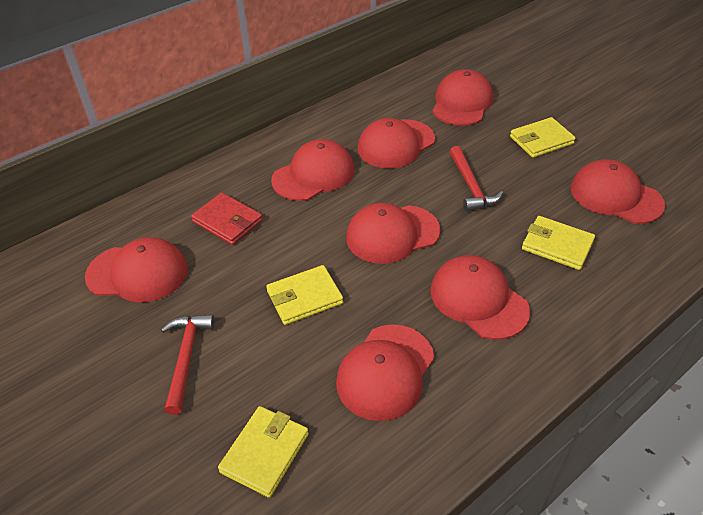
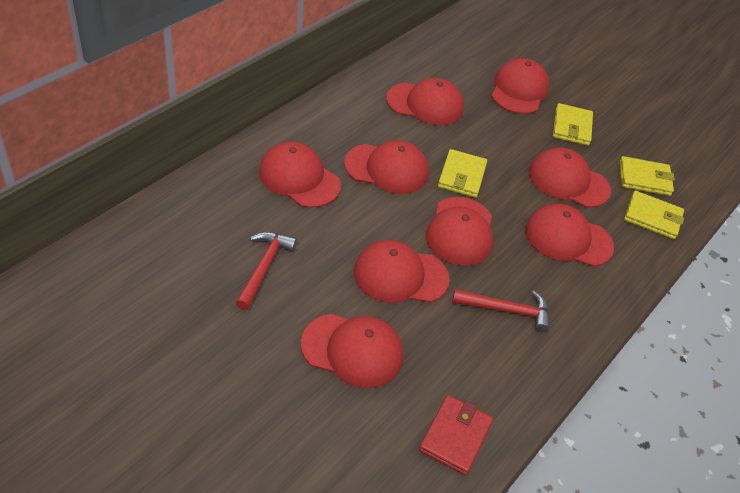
red cap: 8 -> 9

